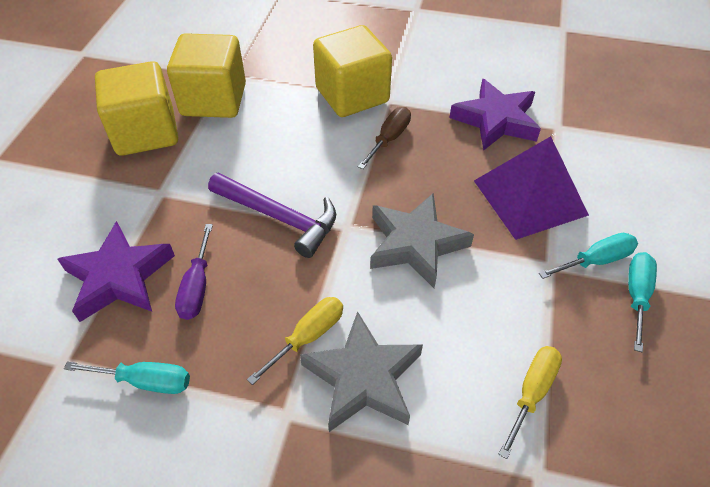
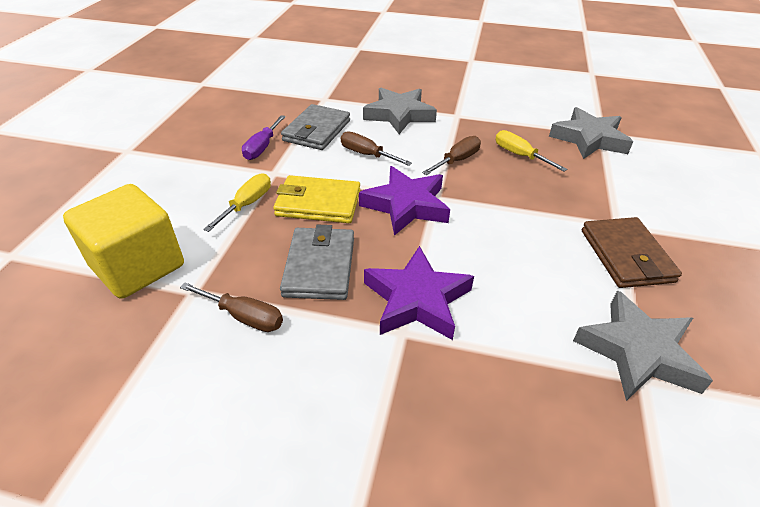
brown screwdriver: 1 -> 3
brown wallet: 0 -> 1
grey star: 2 -> 3
grey wallet: 0 -> 2
purple hammer: 1 -> 0
purple pyramid: 1 -> 0
turquoise screwdriver: 3 -> 0
yellow cube: 3 -> 1
yellow wallet: 0 -> 1

